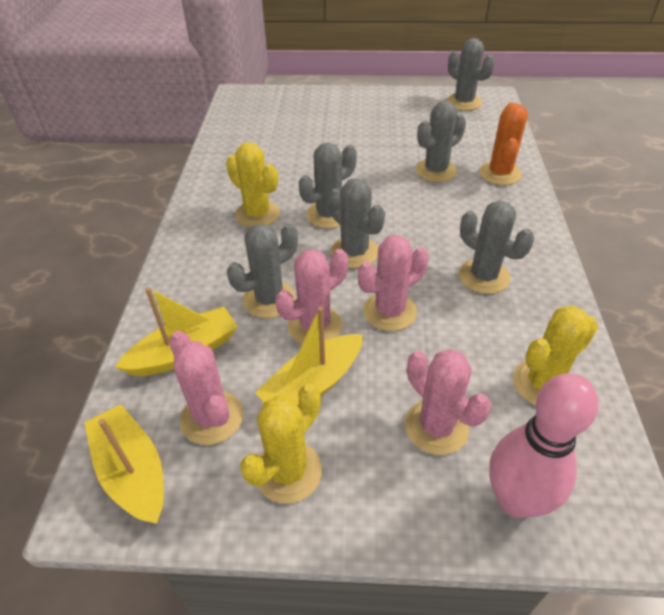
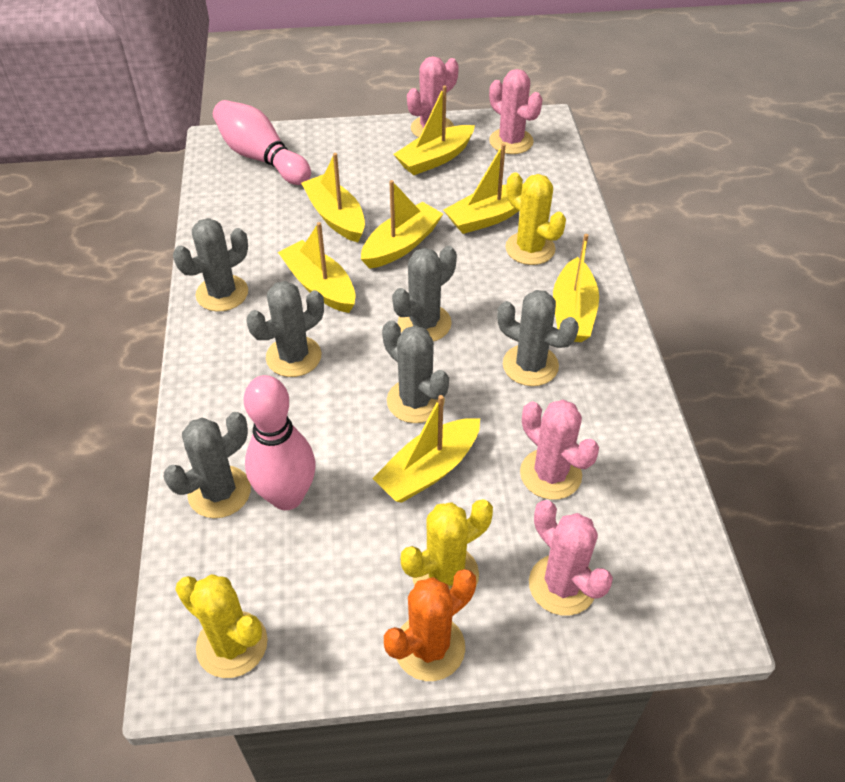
pink bowling pin: 1 -> 2
yellow boat: 3 -> 7

